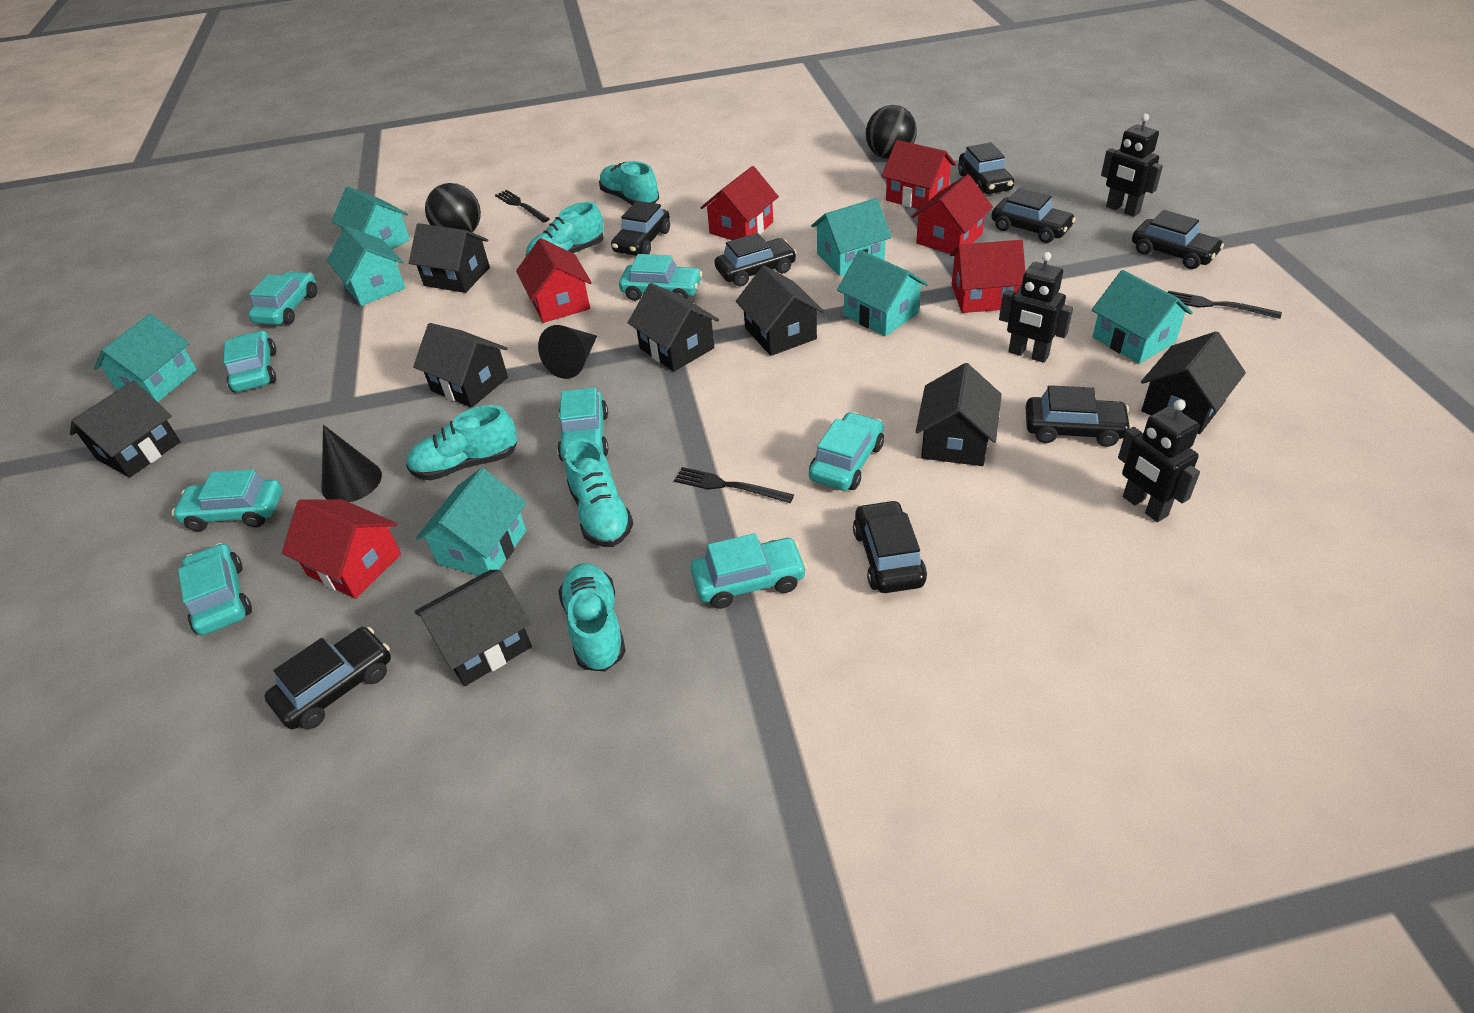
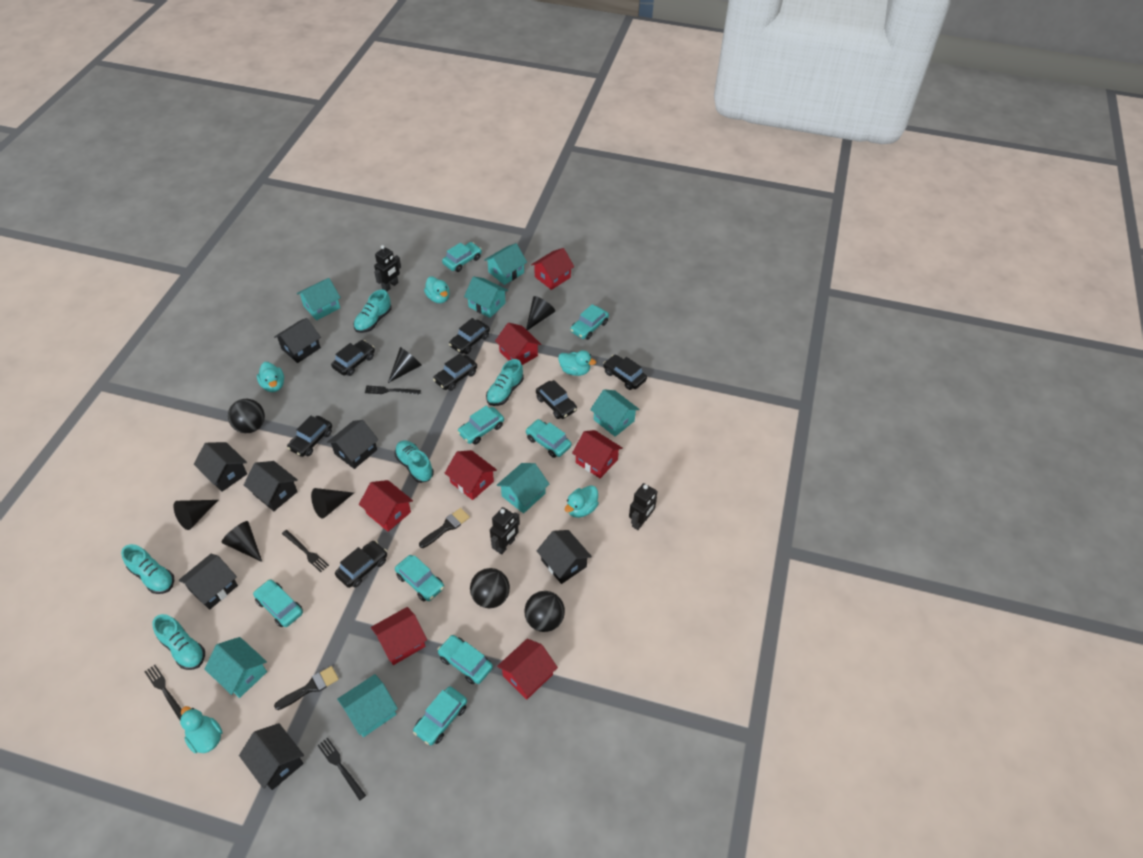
black ball: 2 -> 3
black brush: 0 -> 2
black car: 8 -> 7
black cone: 2 -> 5
black fork: 3 -> 4
black house: 8 -> 7
red house: 6 -> 7
turquoise duck: 0 -> 5

